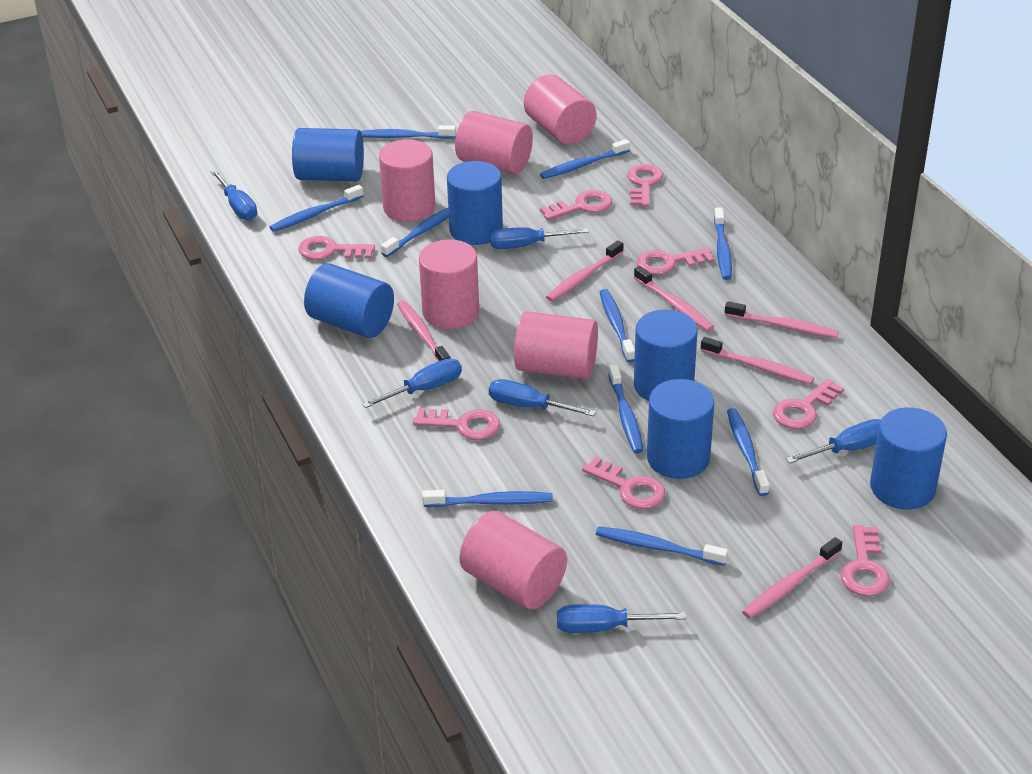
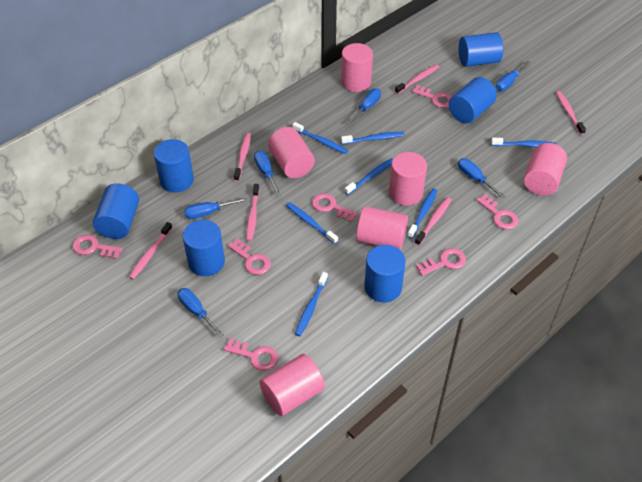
blue toothbrush: 10 -> 7
pink key: 8 -> 7

